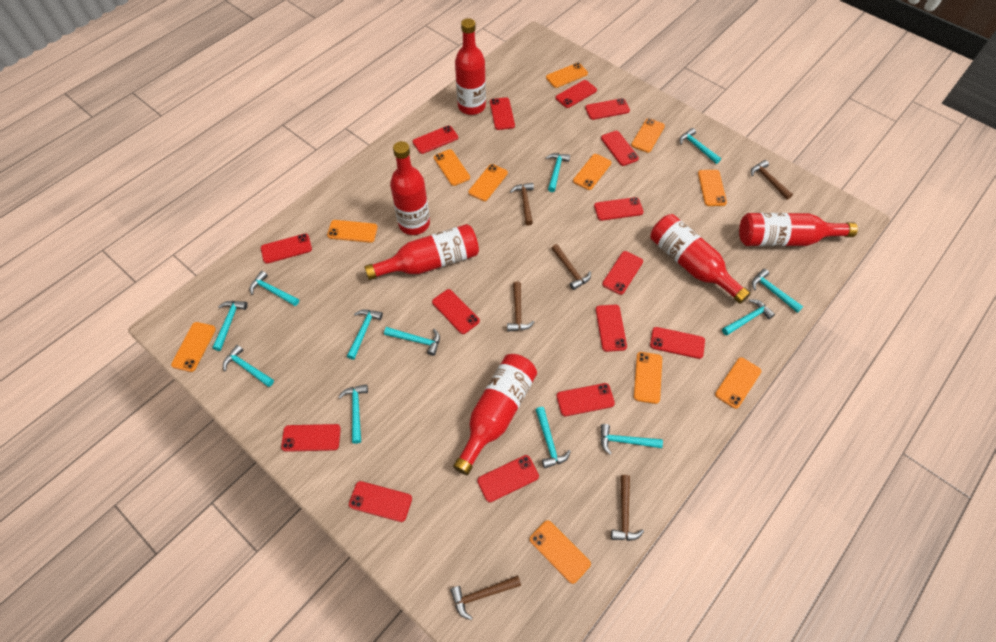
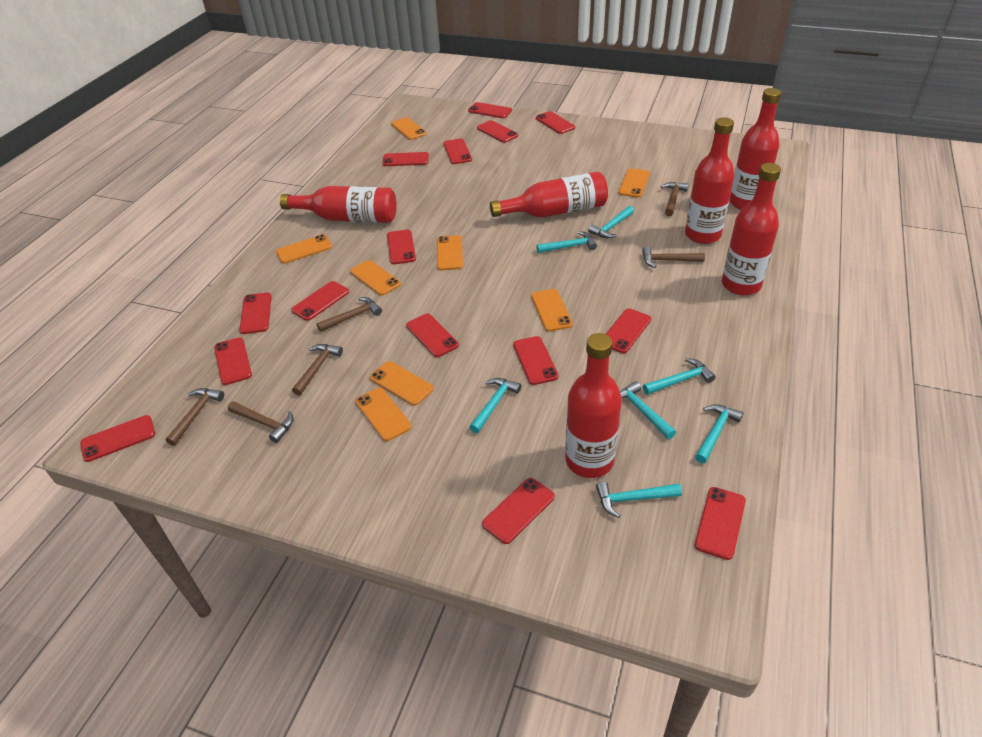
orange phone: 11 -> 8
turquoise hammer: 12 -> 7

